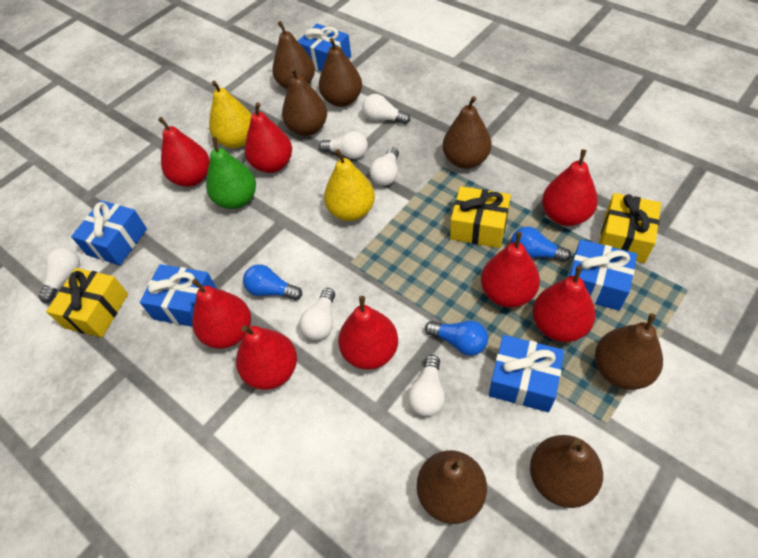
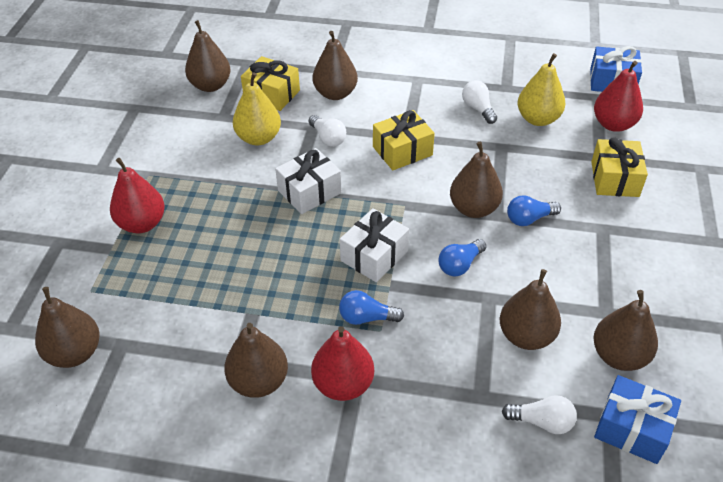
blue gift: 5 -> 2
green pear: 1 -> 0
red pear: 8 -> 3
white gift: 0 -> 2
white light bulb: 6 -> 3

